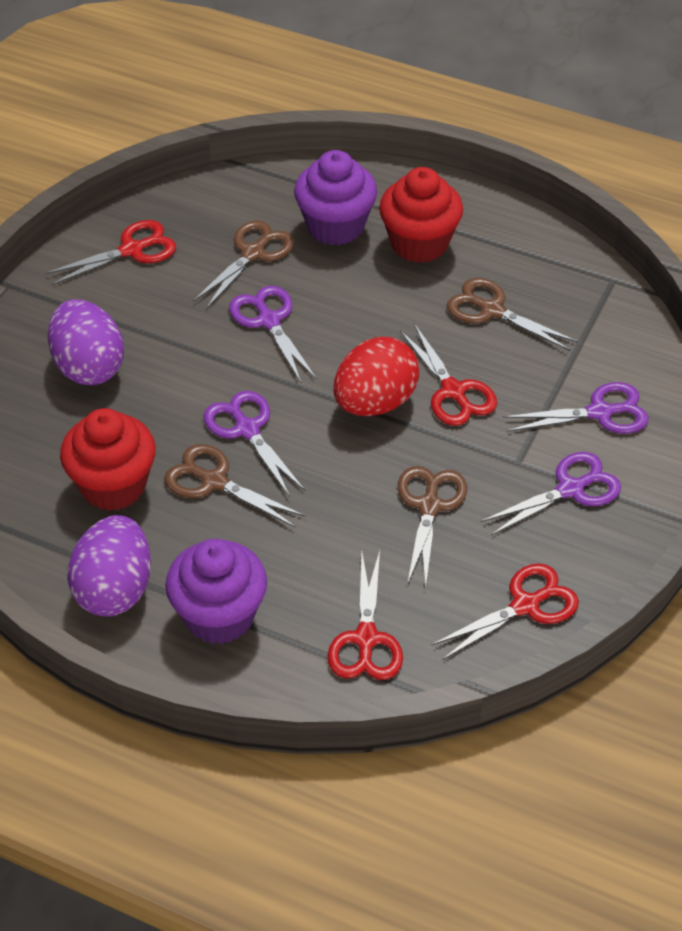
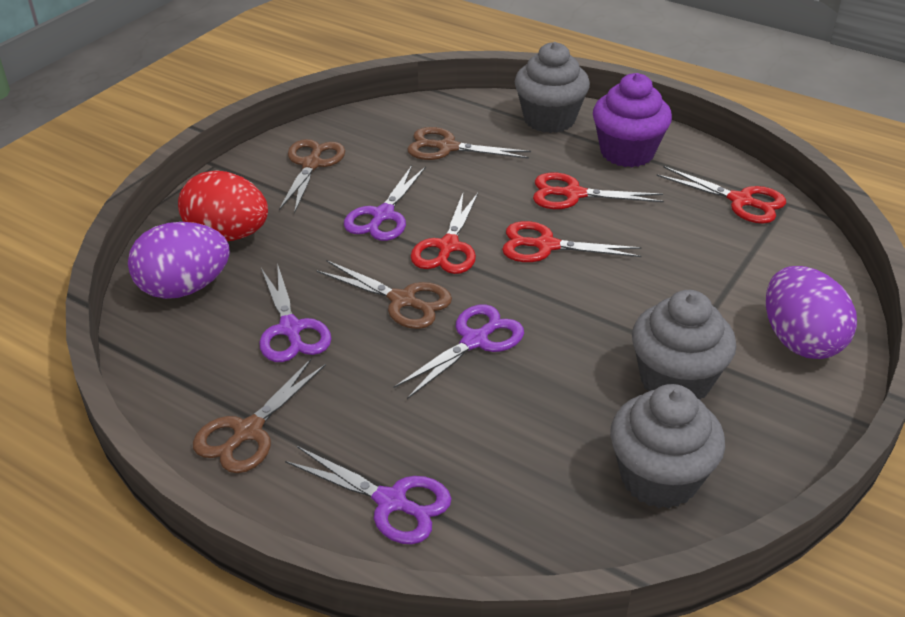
grey cupcake: 0 -> 3
purple cupcake: 2 -> 1
red cupcake: 2 -> 0

